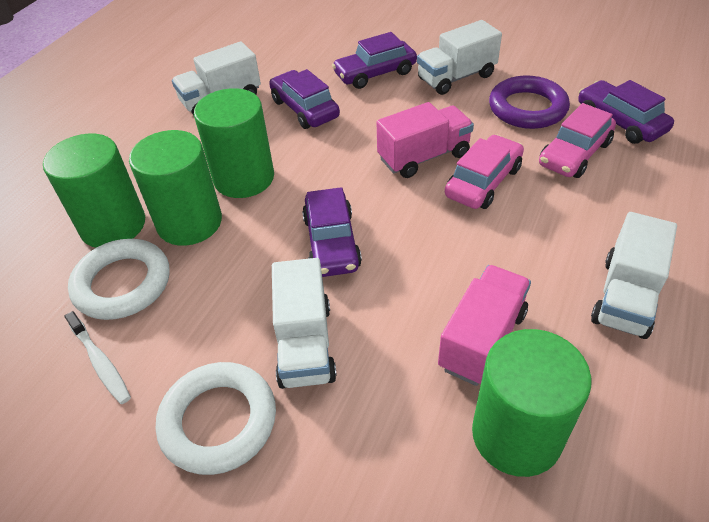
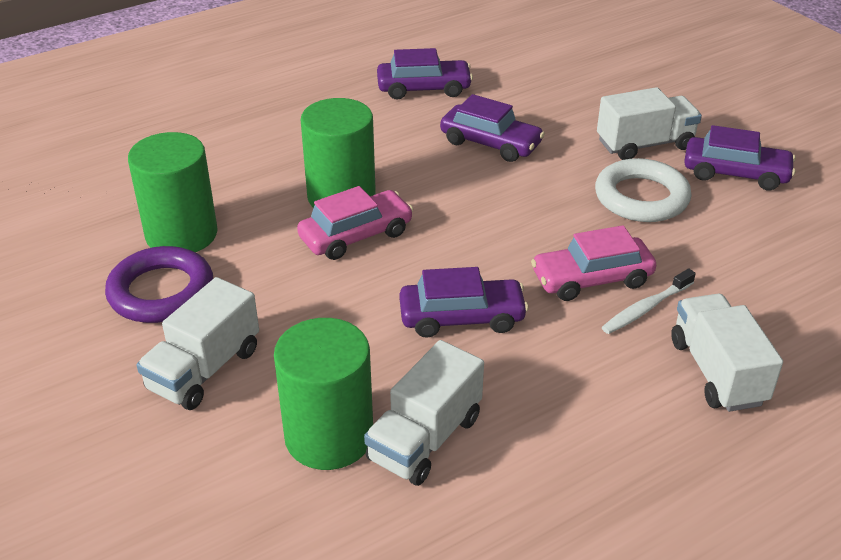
green cylinder: 4 -> 3
pink truck: 2 -> 0
white ring: 2 -> 1

